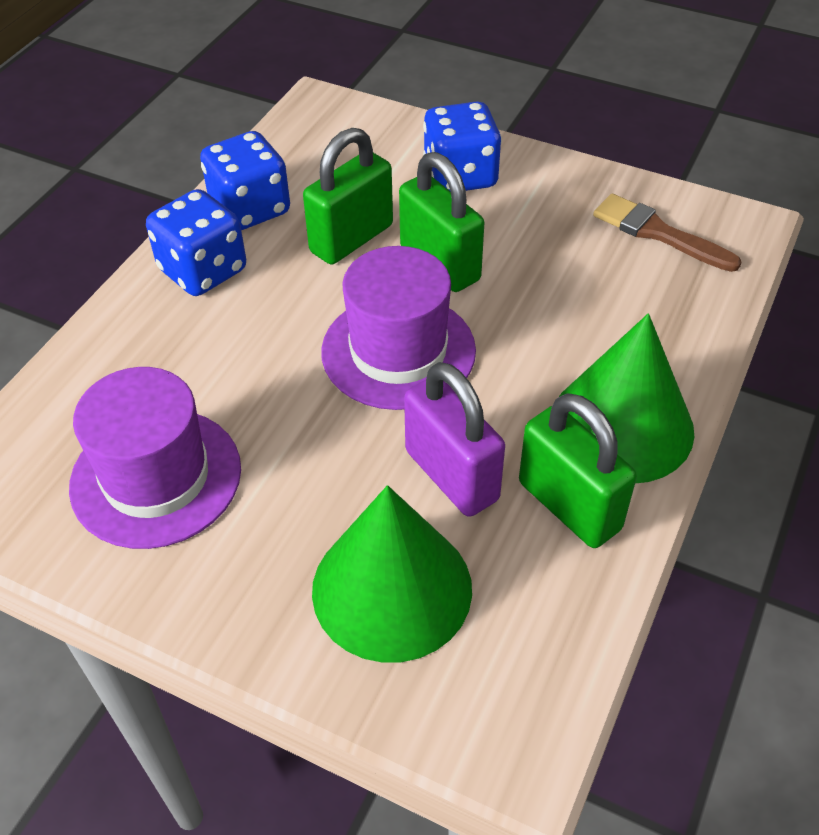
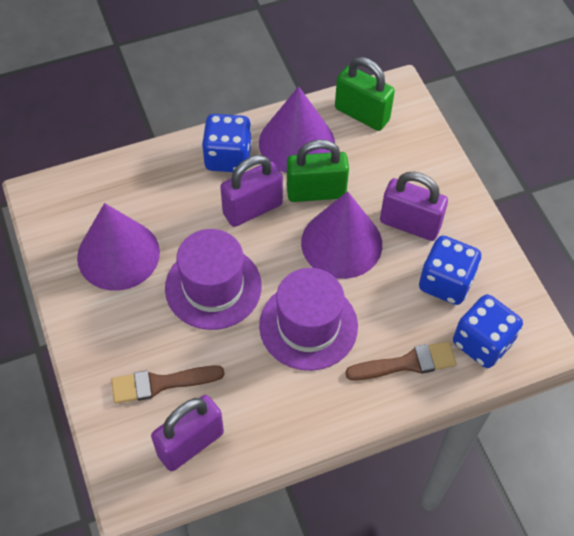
brown brush: 1 -> 2
green cone: 2 -> 0
green padlock: 3 -> 2
purple cone: 0 -> 3
purple padlock: 1 -> 3

